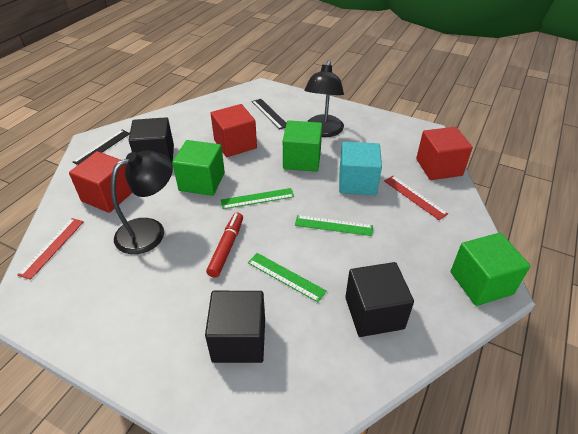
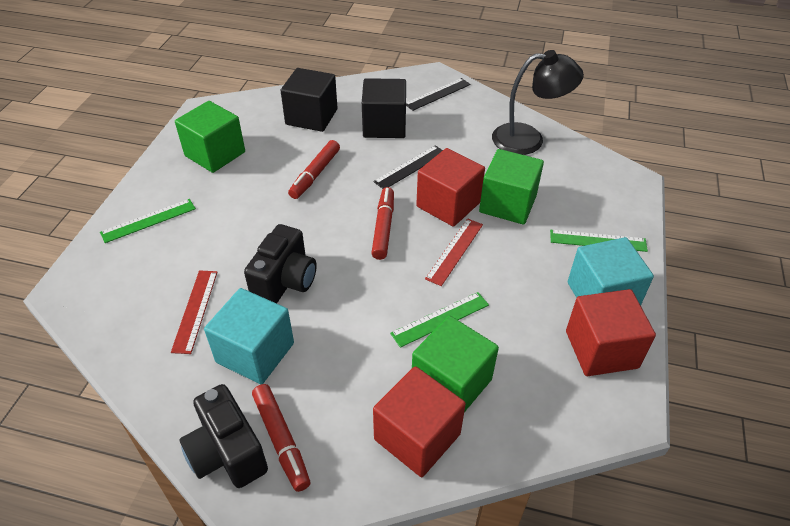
black camera: 0 -> 2
black cube: 3 -> 2
black lamp: 2 -> 1
red marker: 1 -> 3
turquoise cube: 1 -> 2

